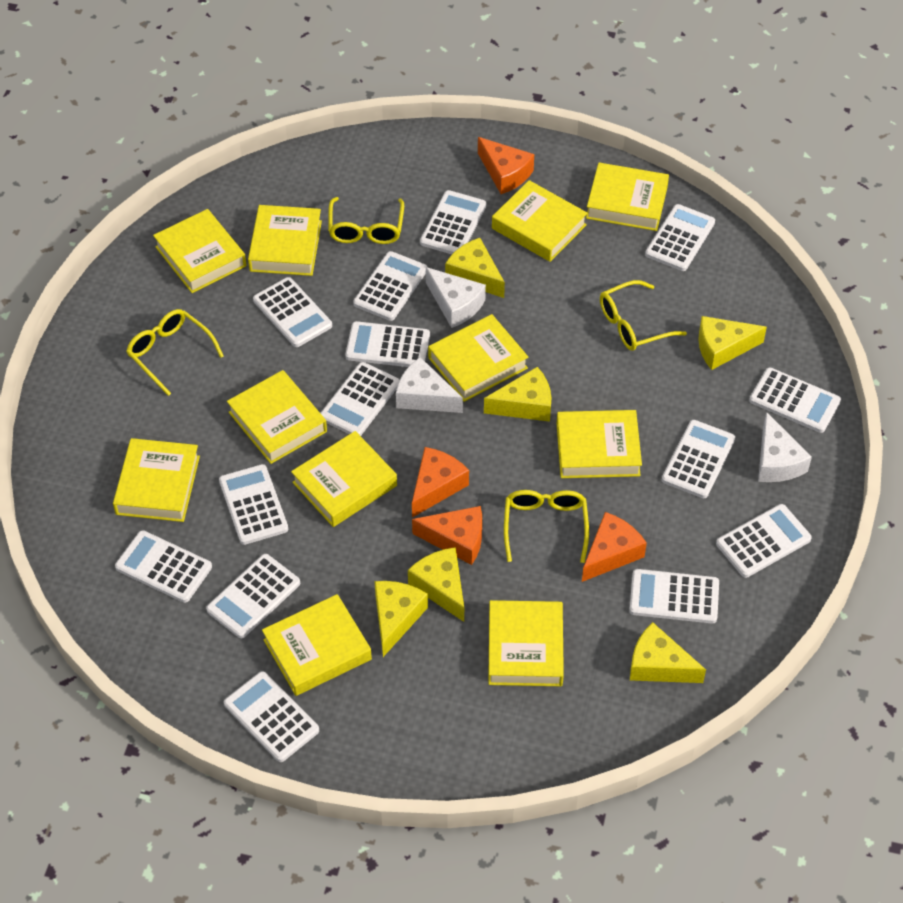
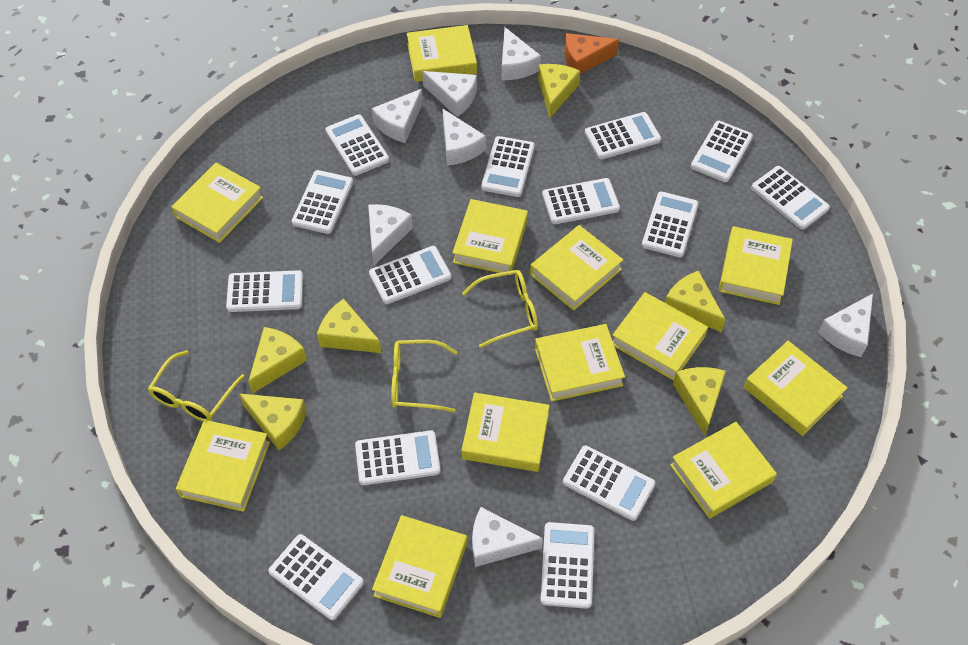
orange cheese: 4 -> 1
white cheese: 3 -> 7
yellow book: 11 -> 12
yellow glasses: 4 -> 3

